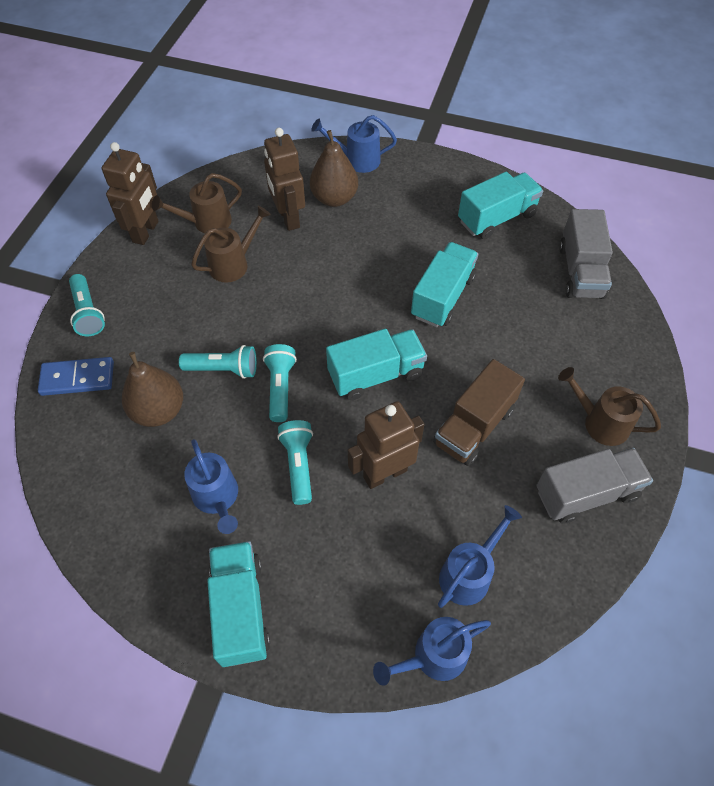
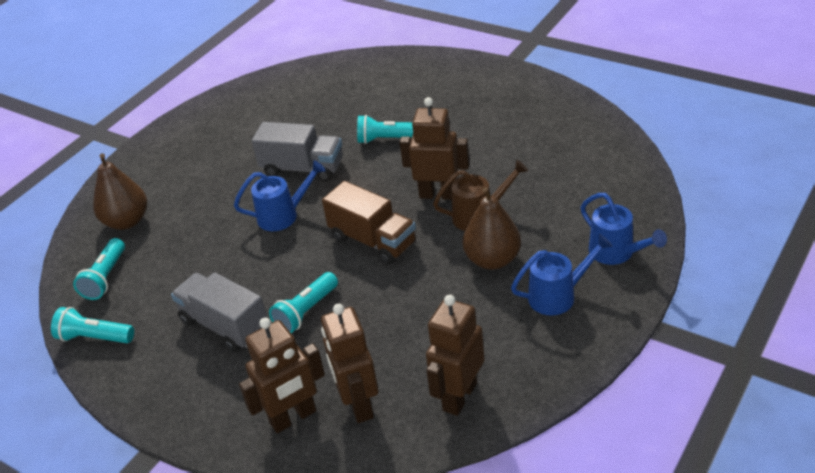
blue domino: 1 -> 0
blue watering can: 4 -> 3
brown robot: 3 -> 4
brown watering can: 3 -> 1
turquoise truck: 4 -> 0

